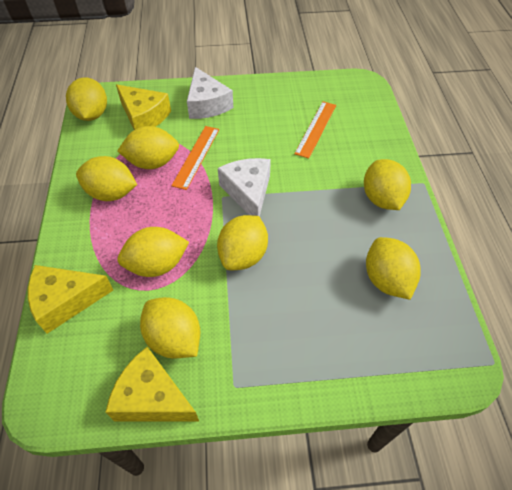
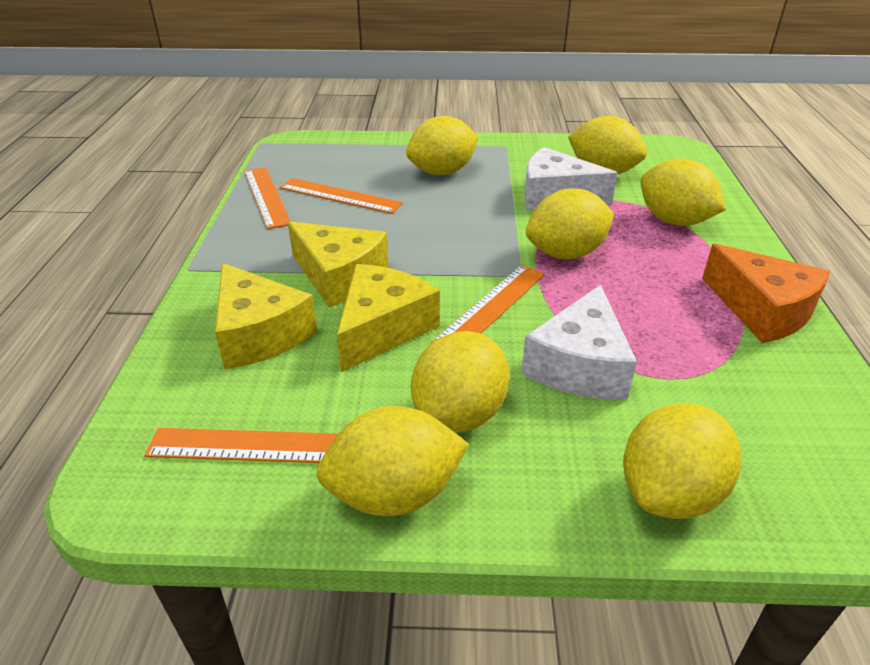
orange cheese: 0 -> 1
orange ruler: 2 -> 4
yellow lemon: 8 -> 7

